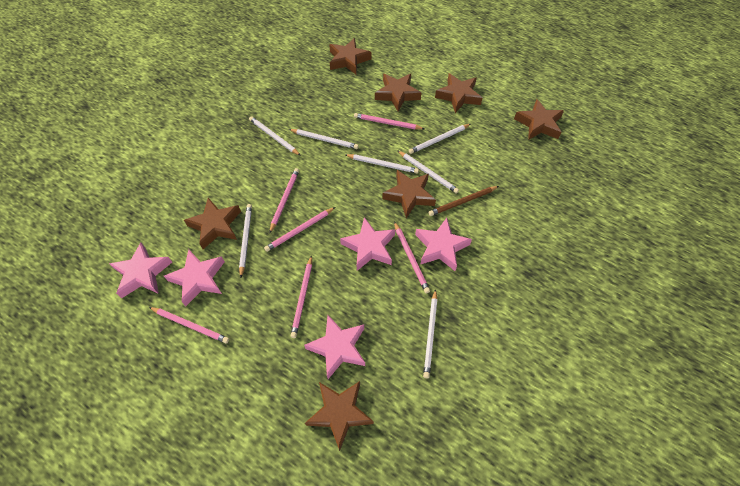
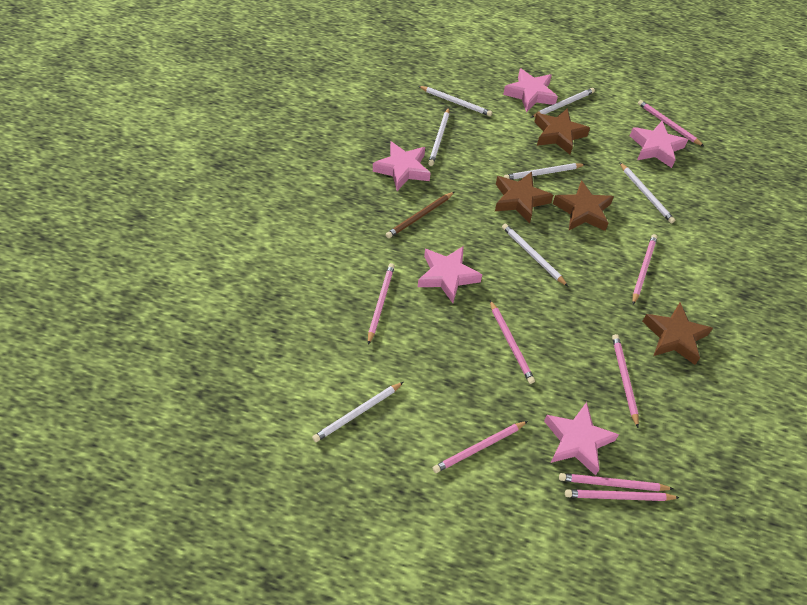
brown star: 7 -> 4
pink pencil: 6 -> 8

